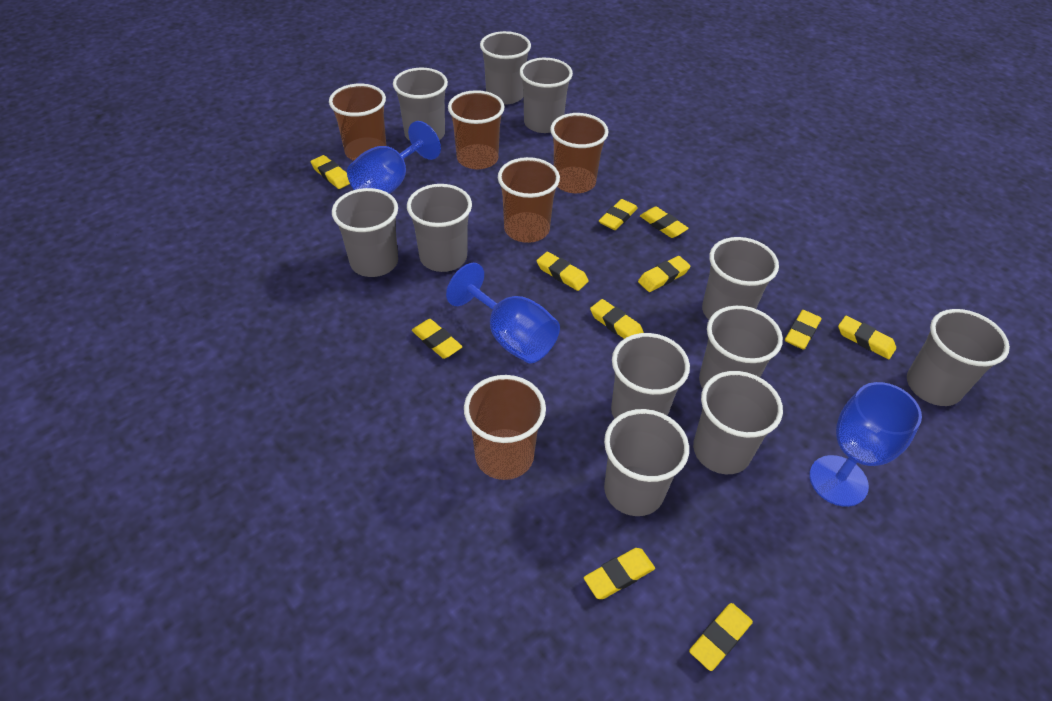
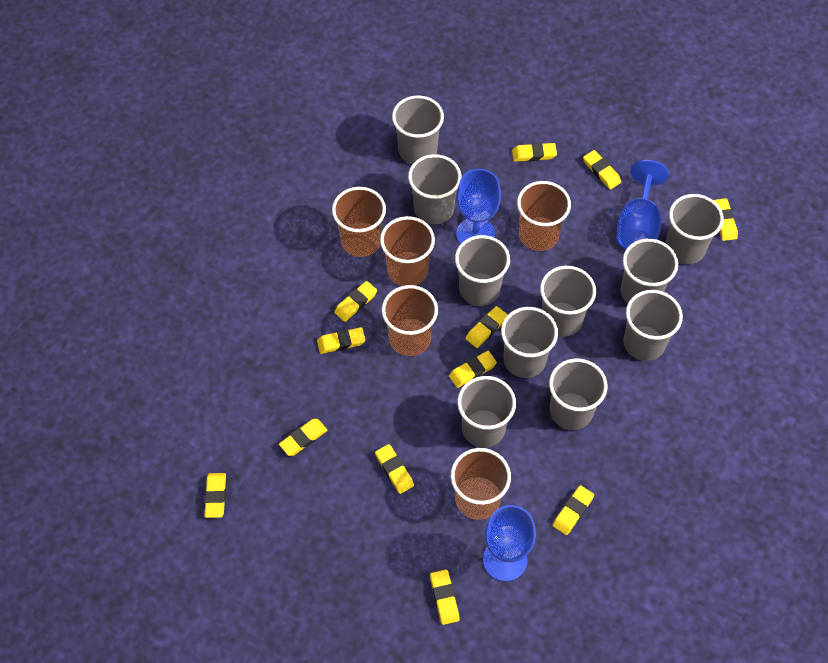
grey cup: 11 -> 10
yellow eraser: 11 -> 12

